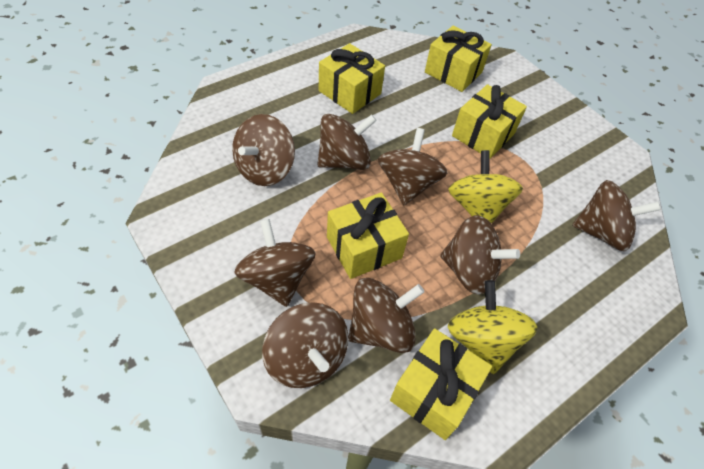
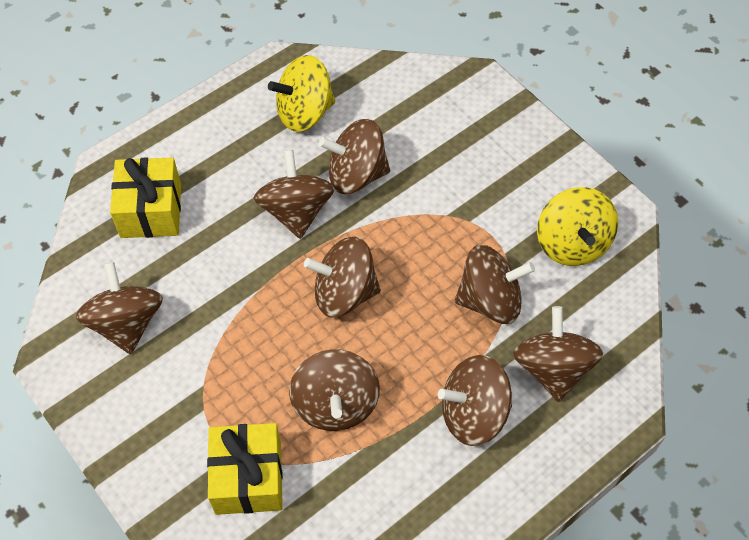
yellow gift: 5 -> 2

